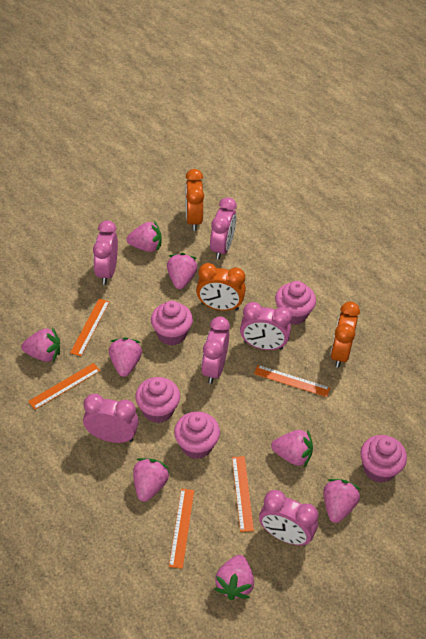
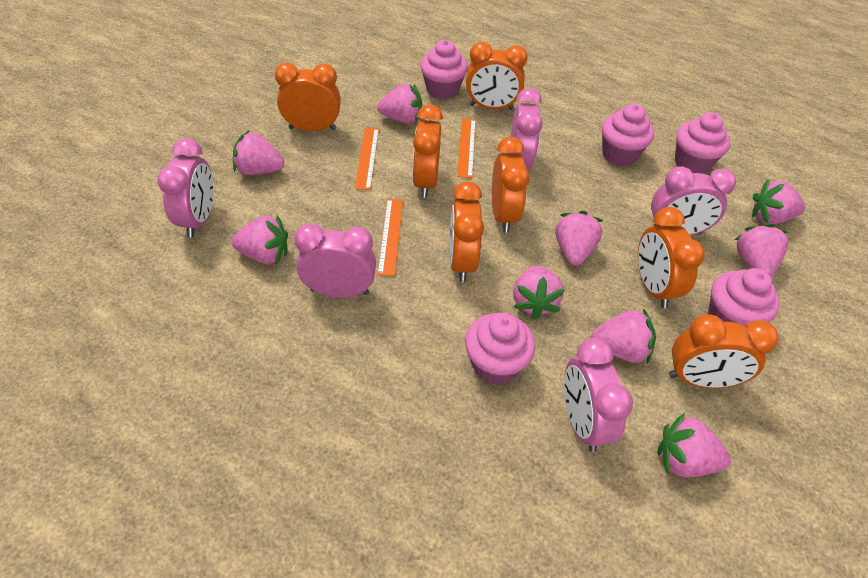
orange clock: 3 -> 7
orange ruler: 5 -> 3
pink clock: 6 -> 5
pink strawberry: 8 -> 9

